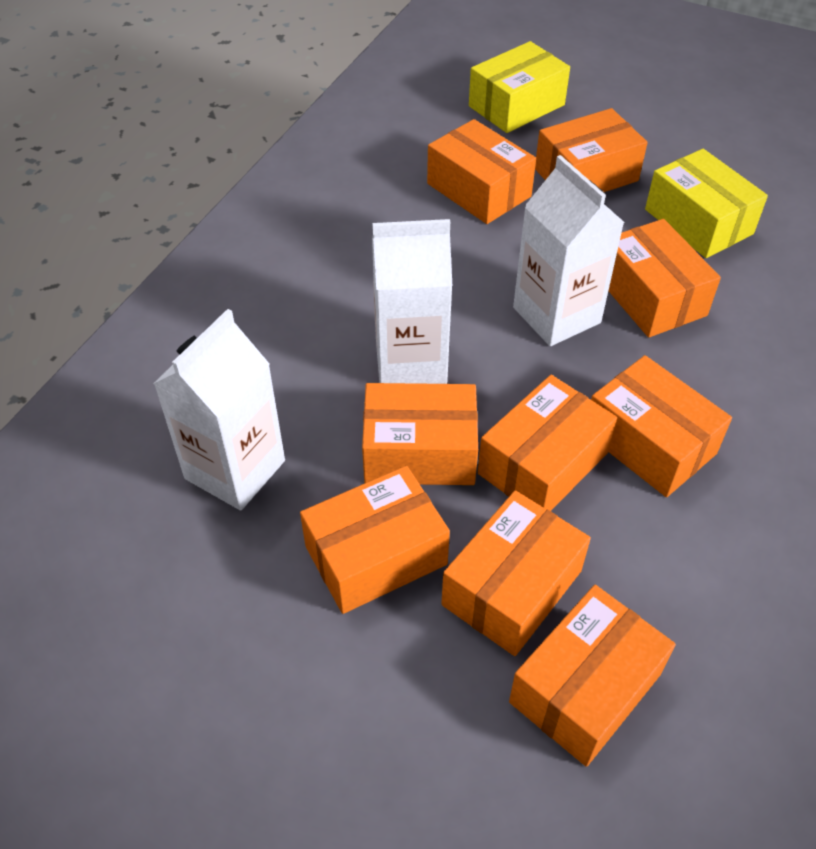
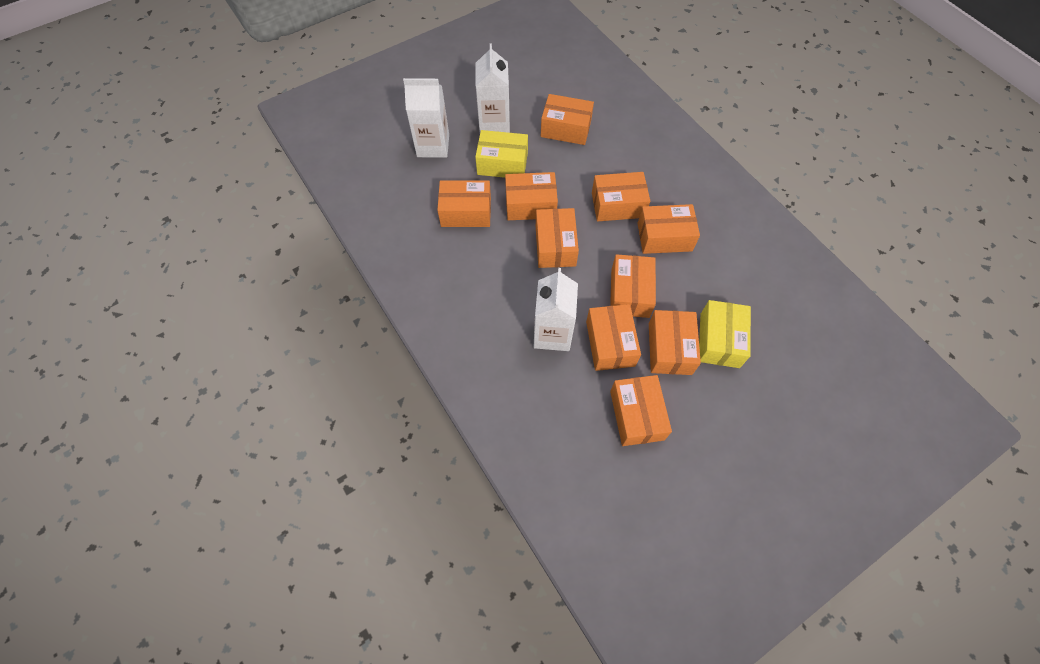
orange box: 9 -> 10

